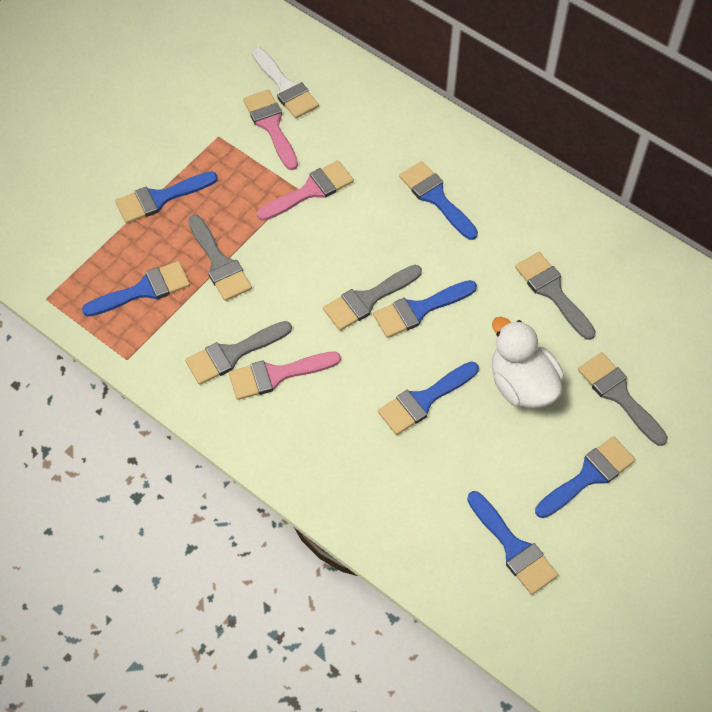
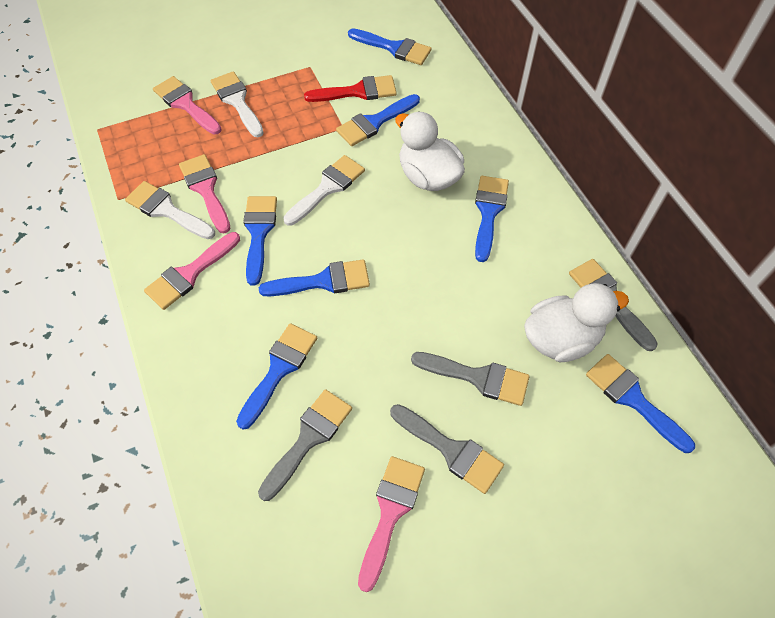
grey brush: 5 -> 4
pink brush: 3 -> 4
red brush: 0 -> 1
white brush: 1 -> 3
white duck: 1 -> 2

